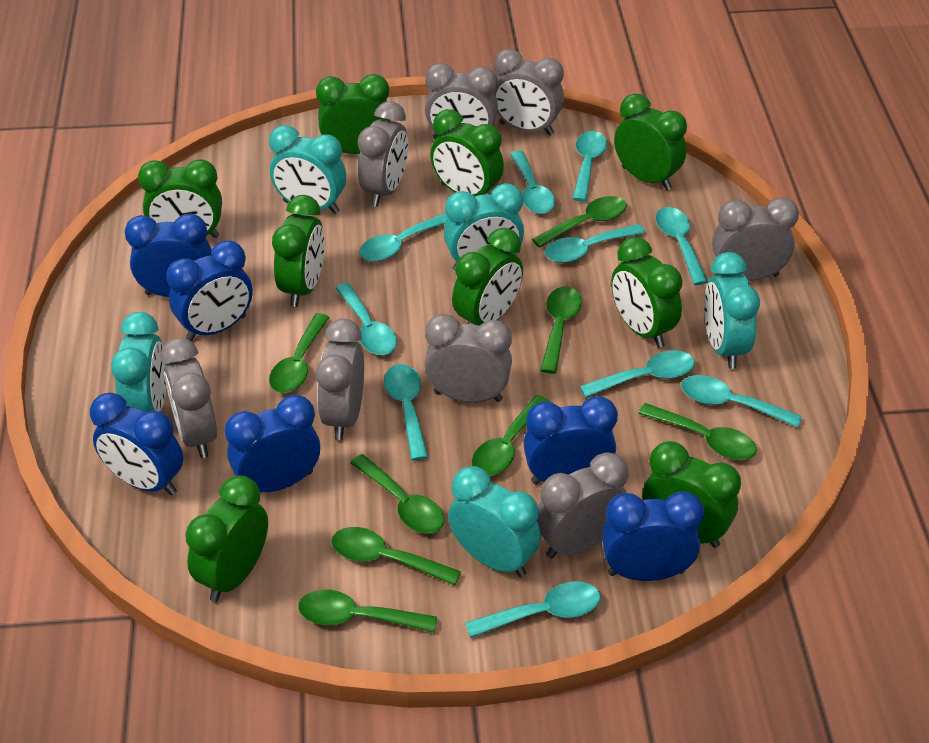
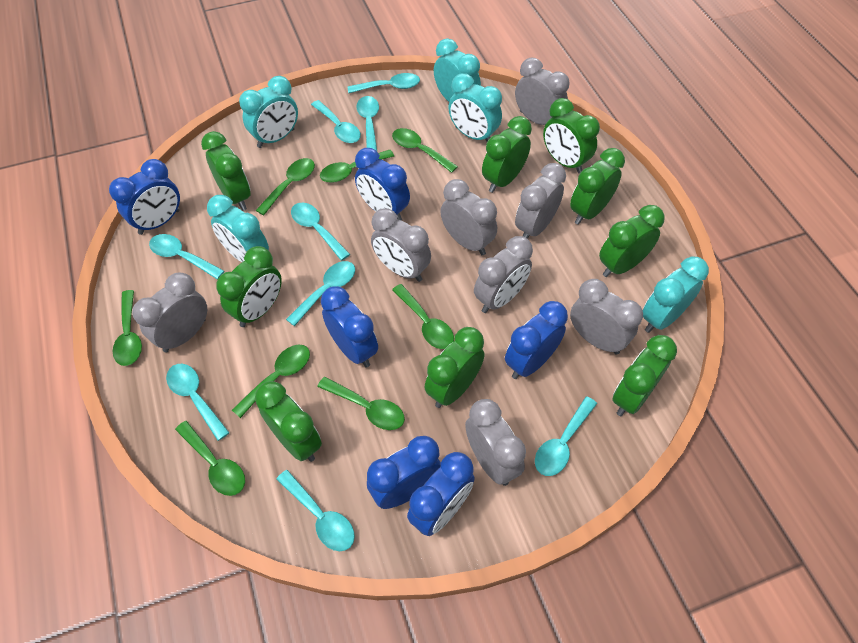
turquoise spoon: 10 -> 9

